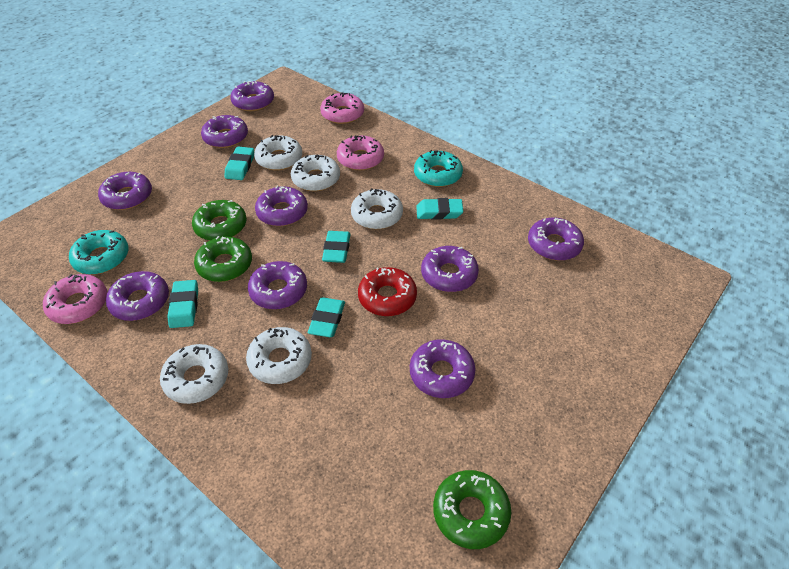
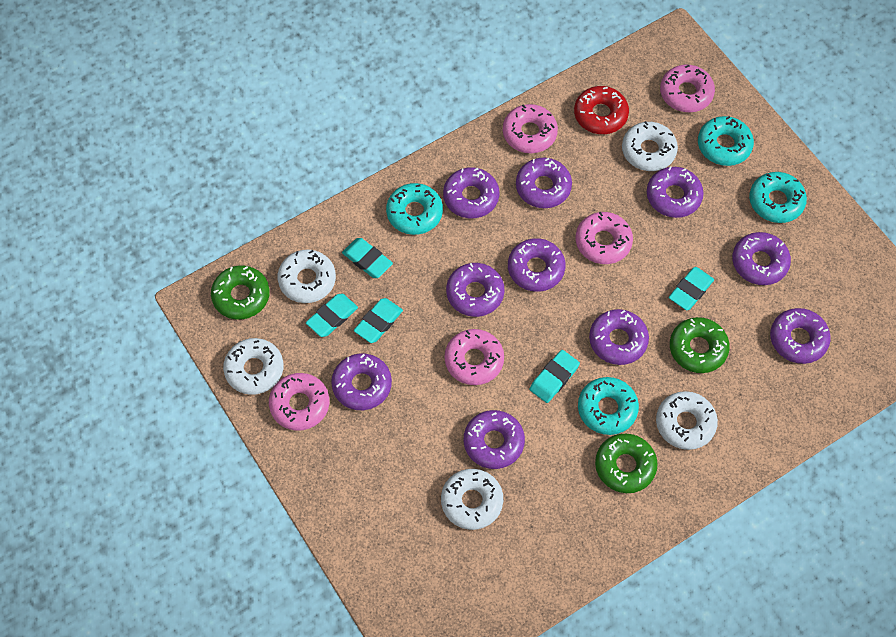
pink donut: 3 -> 5
purple donut: 9 -> 10
turquoise donut: 2 -> 4

